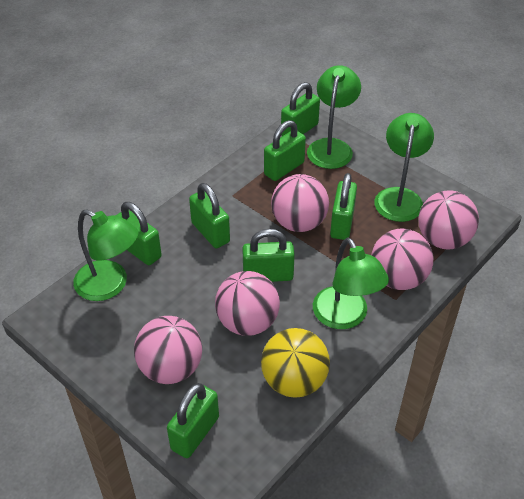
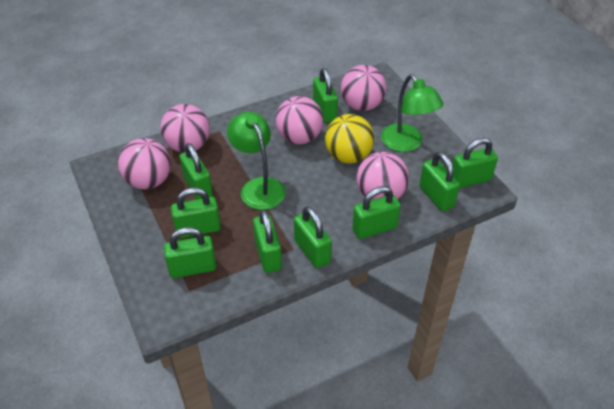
green lamp: 4 -> 2
green padlock: 7 -> 9

